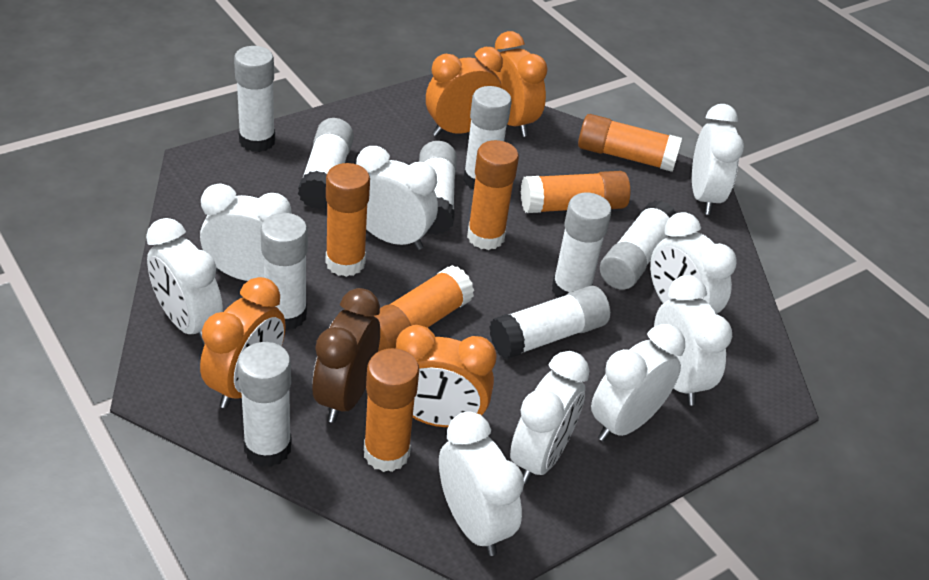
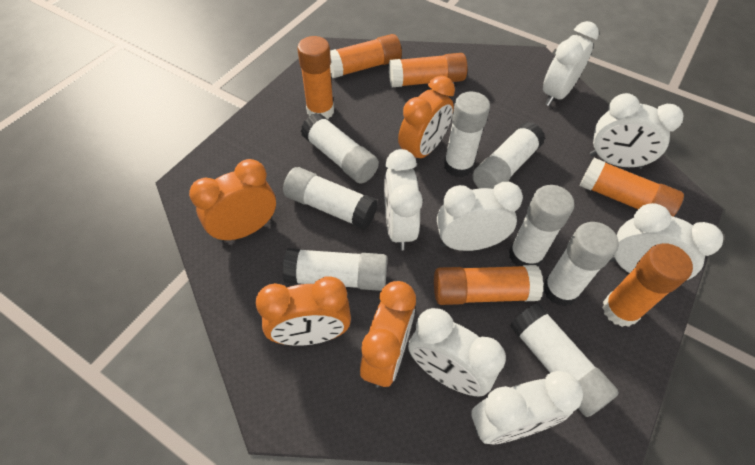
brown clock: 1 -> 0
white clock: 9 -> 7
white glue stick: 9 -> 8

